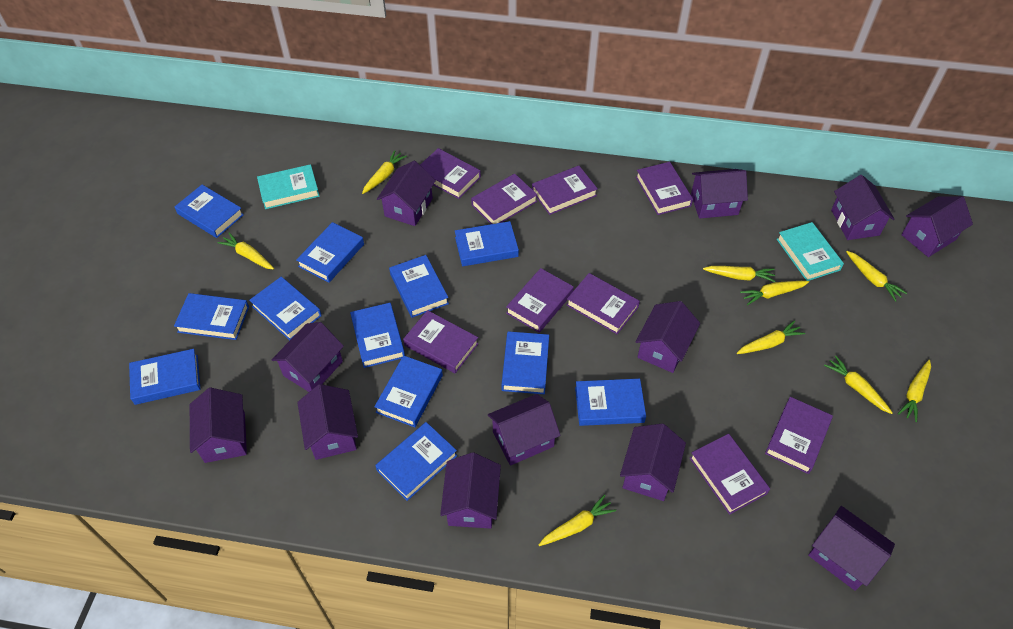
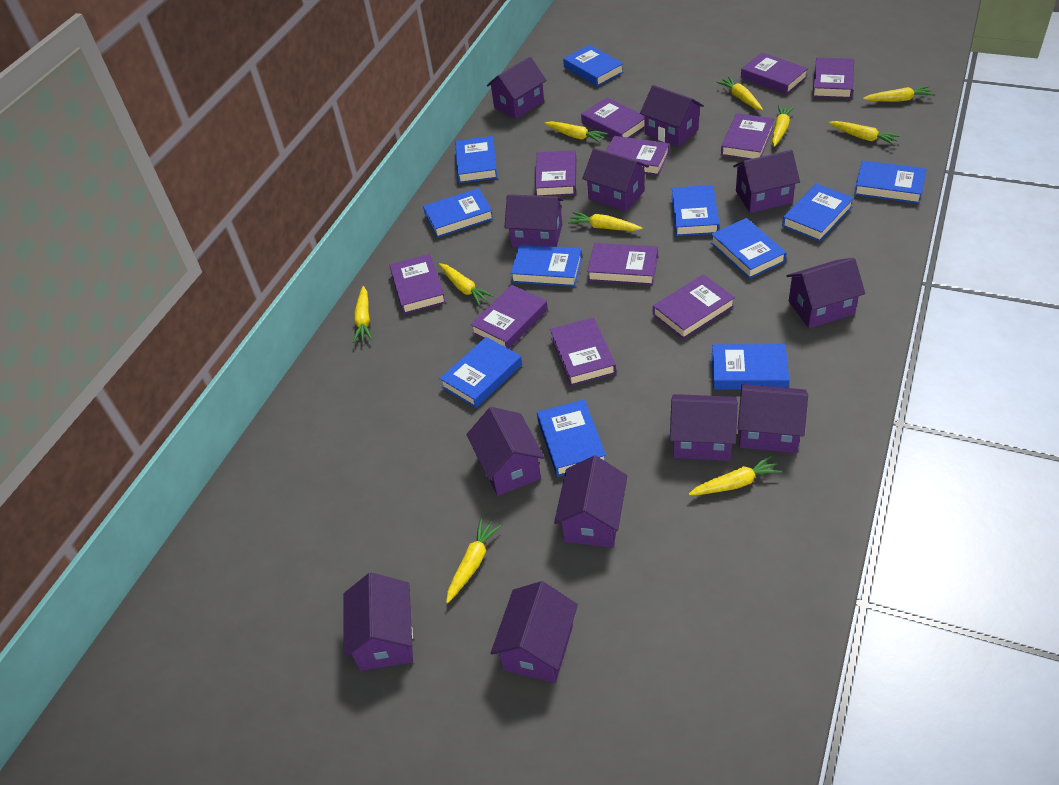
blue book: 12 -> 11
purple book: 9 -> 11
turquoise book: 2 -> 0
yellow carrot: 9 -> 10

